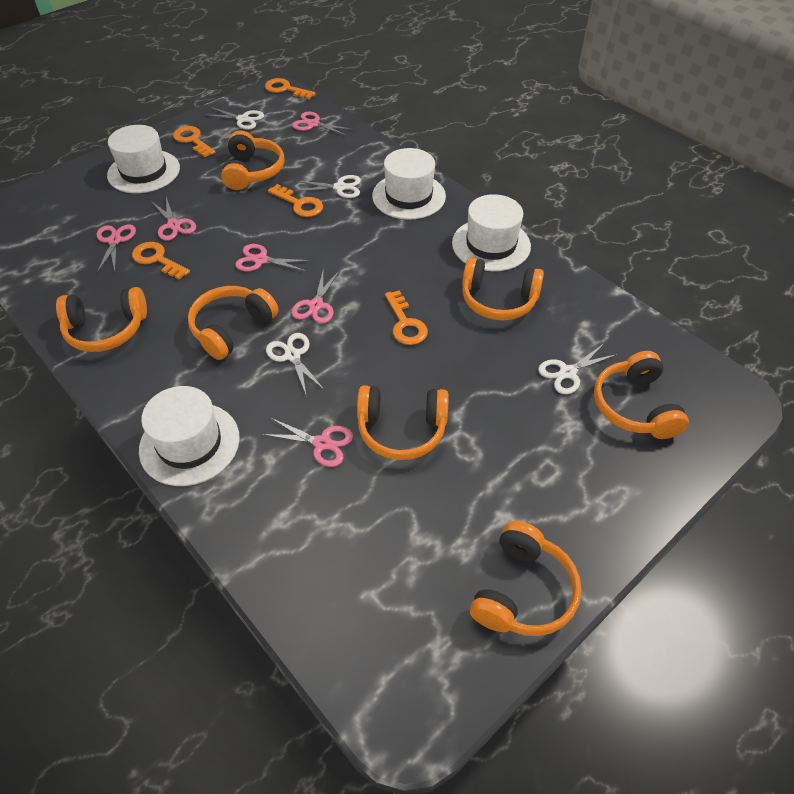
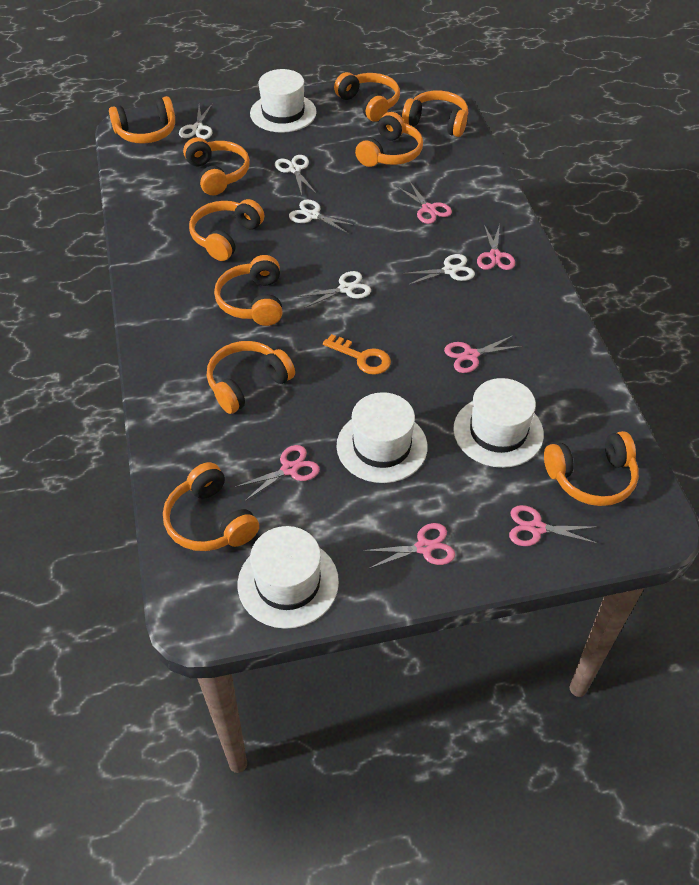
orange headphones: 7 -> 10
orange key: 5 -> 1
white scissors: 4 -> 5

